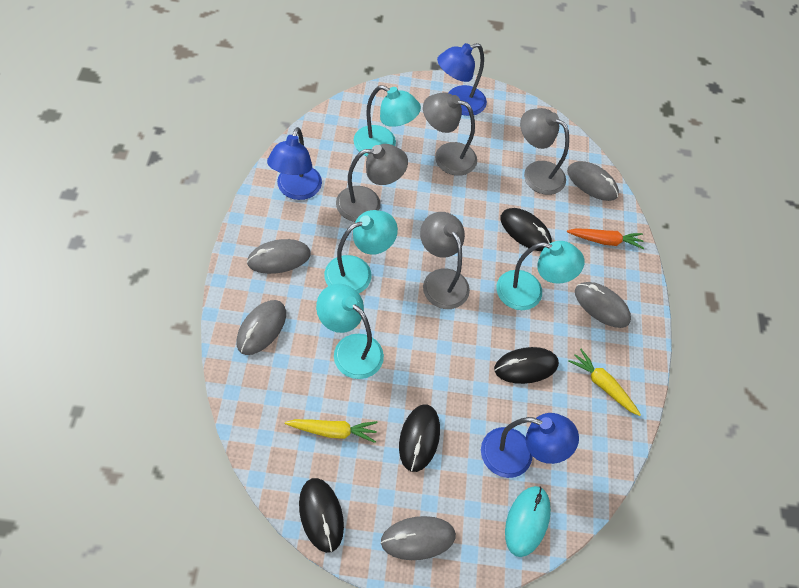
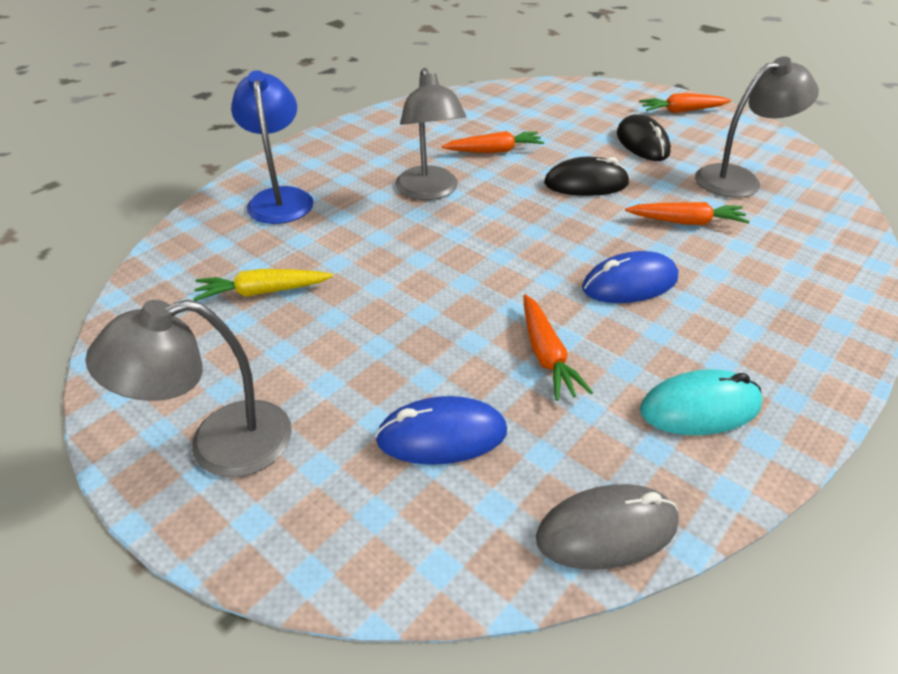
black mouse: 4 -> 2
blue lamp: 3 -> 1
blue mouse: 0 -> 2
grey lamp: 4 -> 3
grey mouse: 5 -> 1
orange carrot: 1 -> 4
turquoise lamp: 4 -> 0
yellow carrot: 2 -> 1

